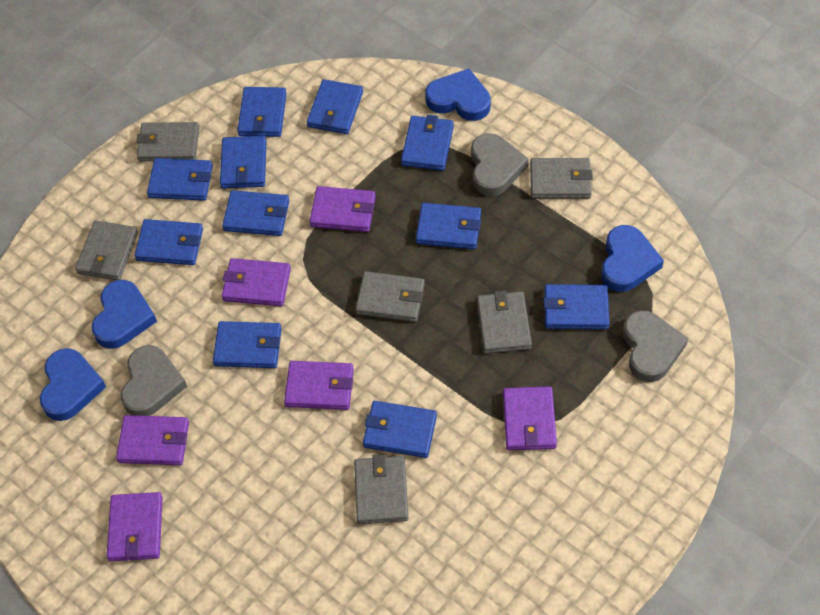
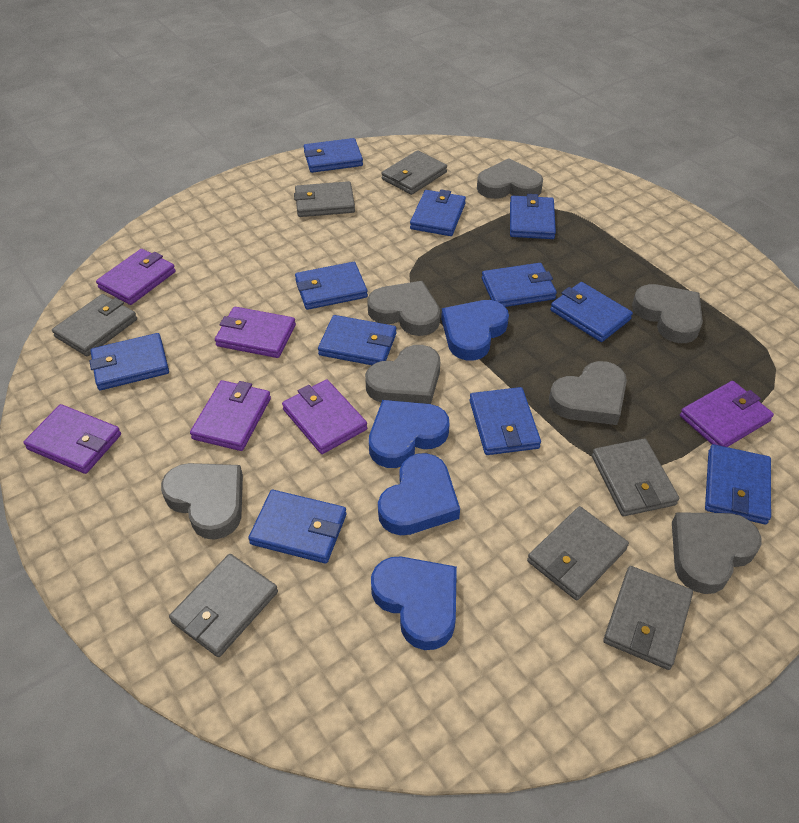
grey heart: 3 -> 7
grey wallet: 6 -> 7

